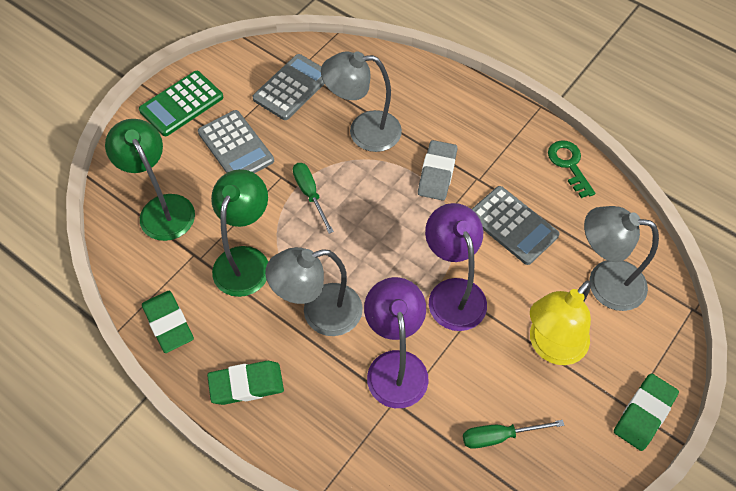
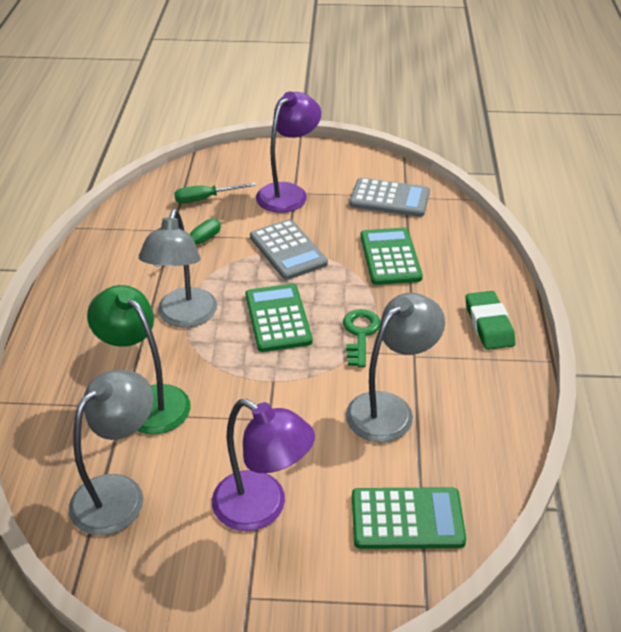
green calculator: 1 -> 3
green eraser: 3 -> 1
green lamp: 2 -> 1
grey calculator: 3 -> 2
grey eraser: 1 -> 0
yellow lamp: 1 -> 0

